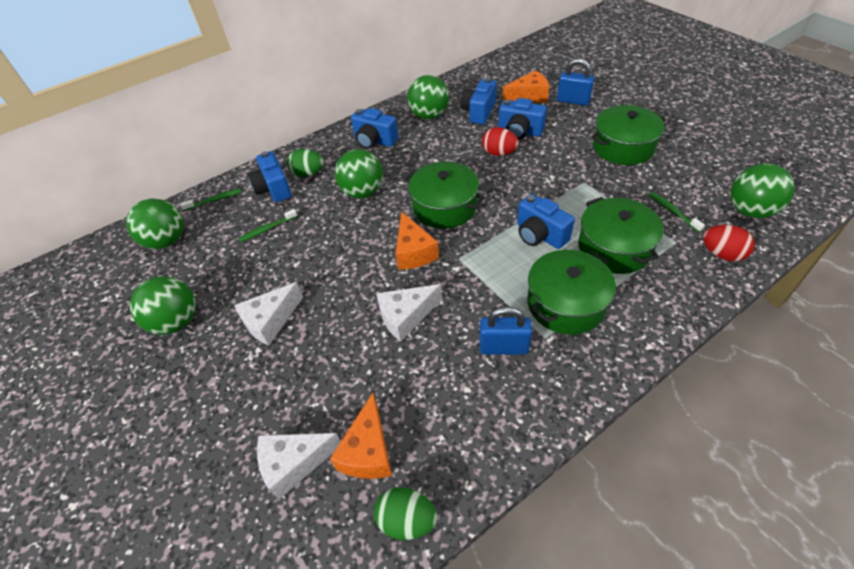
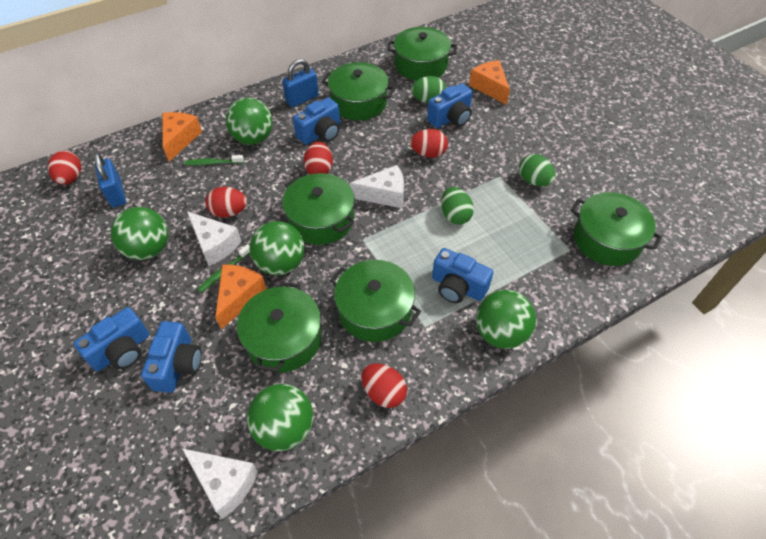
green egg: 2 -> 3
green pot: 4 -> 6
green toothbrush: 3 -> 2
red egg: 2 -> 5

